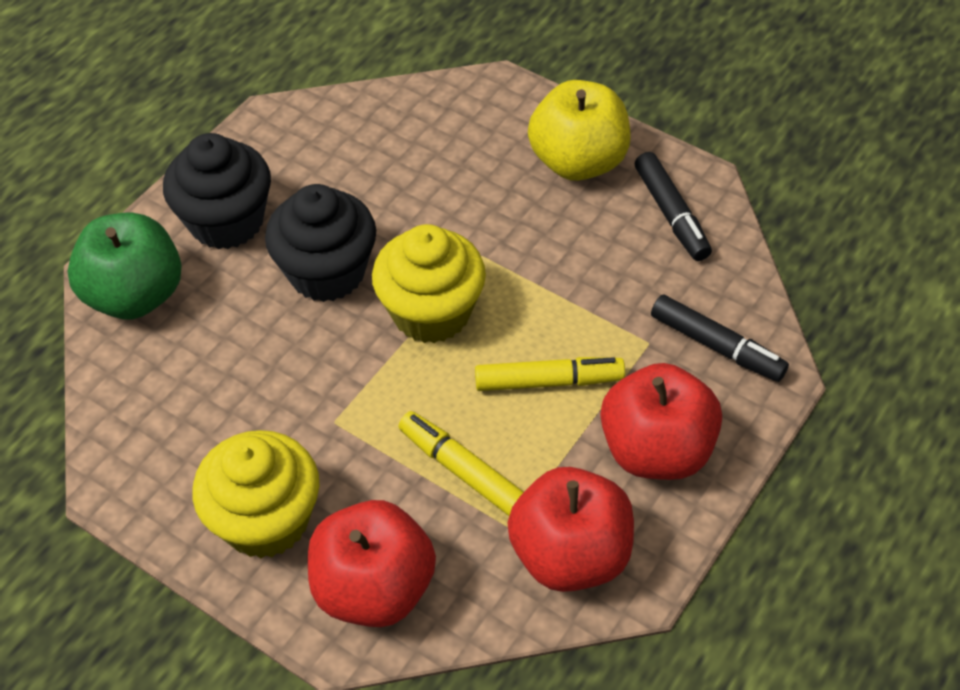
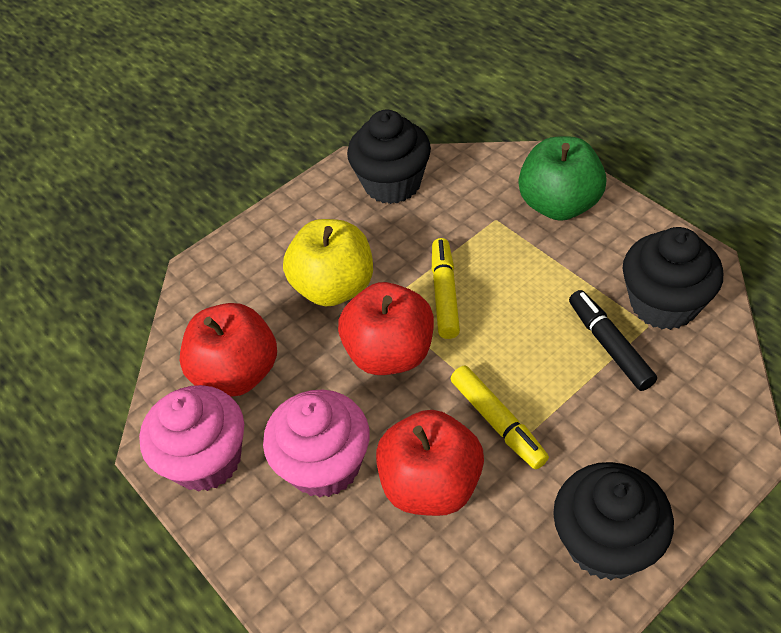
black cupcake: 2 -> 3
black marker: 2 -> 1
pink cupcake: 0 -> 2
yellow cupcake: 2 -> 0

